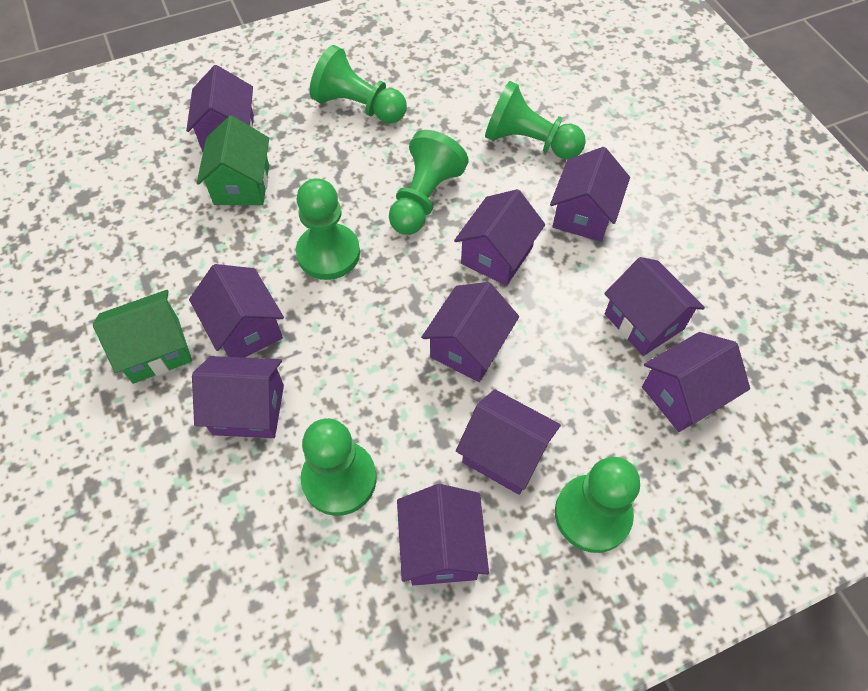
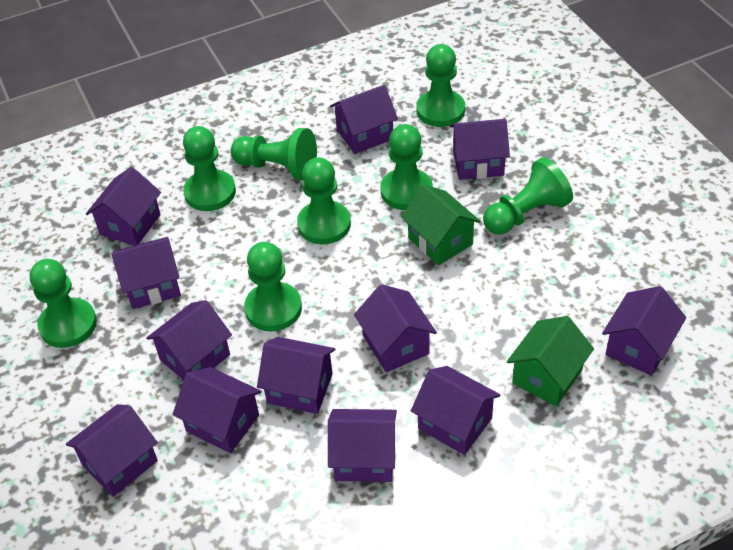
green pawn: 6 -> 8
purple house: 10 -> 12

